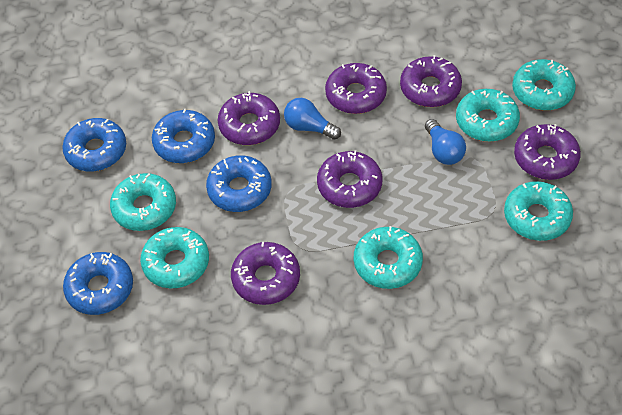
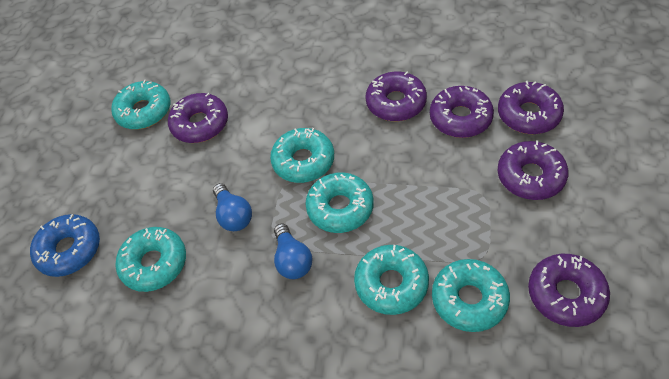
blue donut: 4 -> 1

